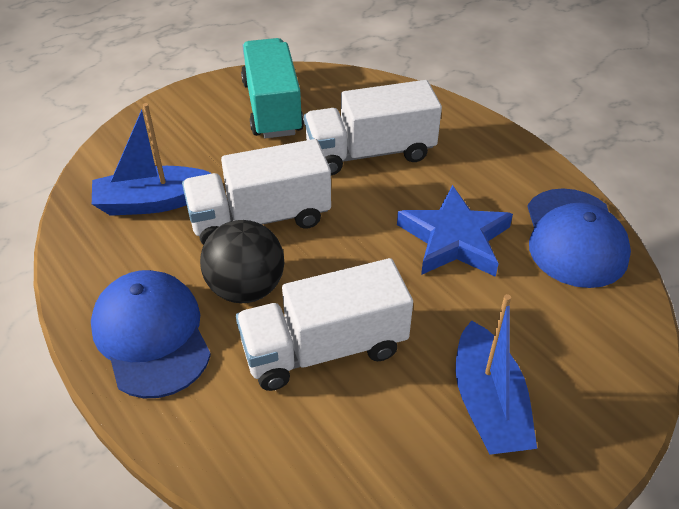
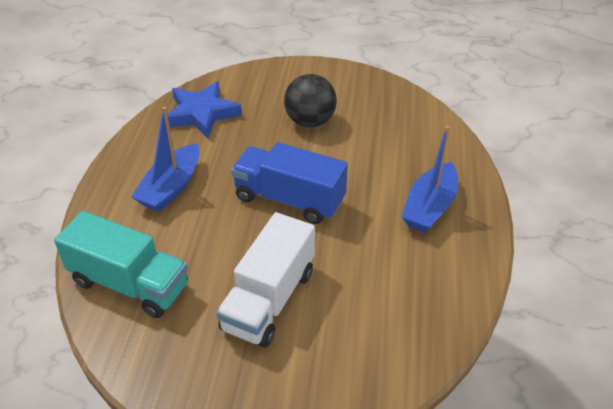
blue cap: 2 -> 0
blue truck: 0 -> 1
white truck: 3 -> 1

